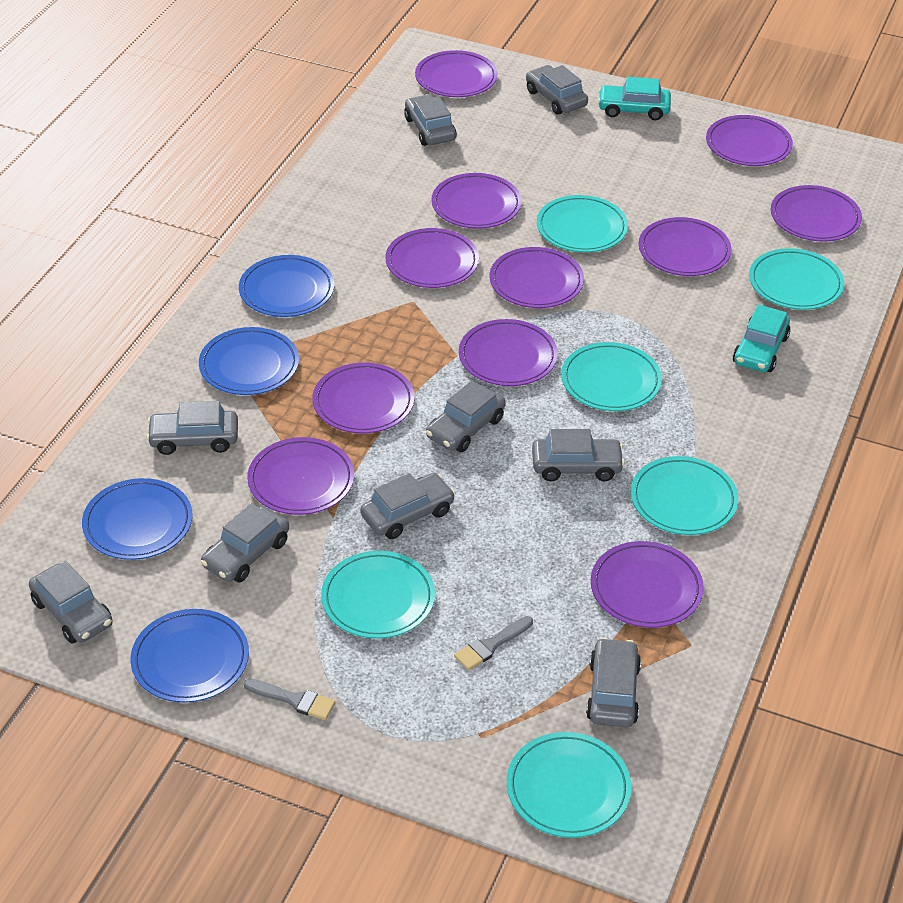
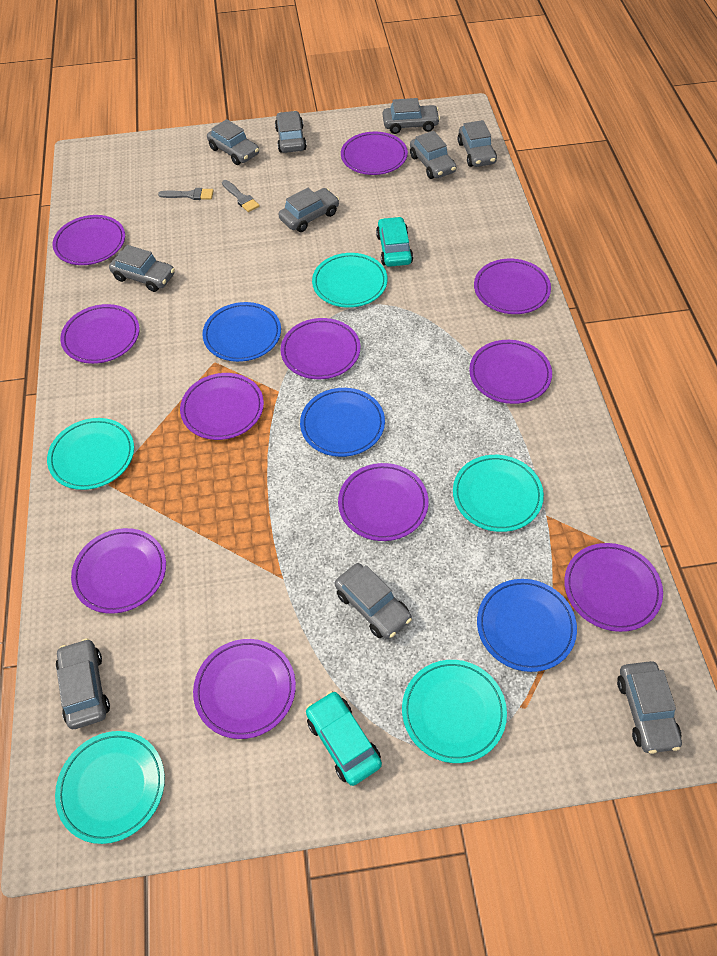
blue plate: 4 -> 3
grey car: 9 -> 10
turquoise plate: 6 -> 5

